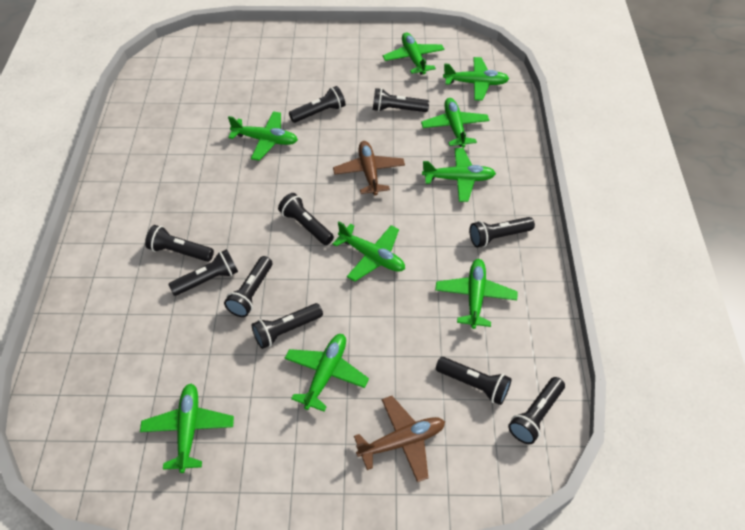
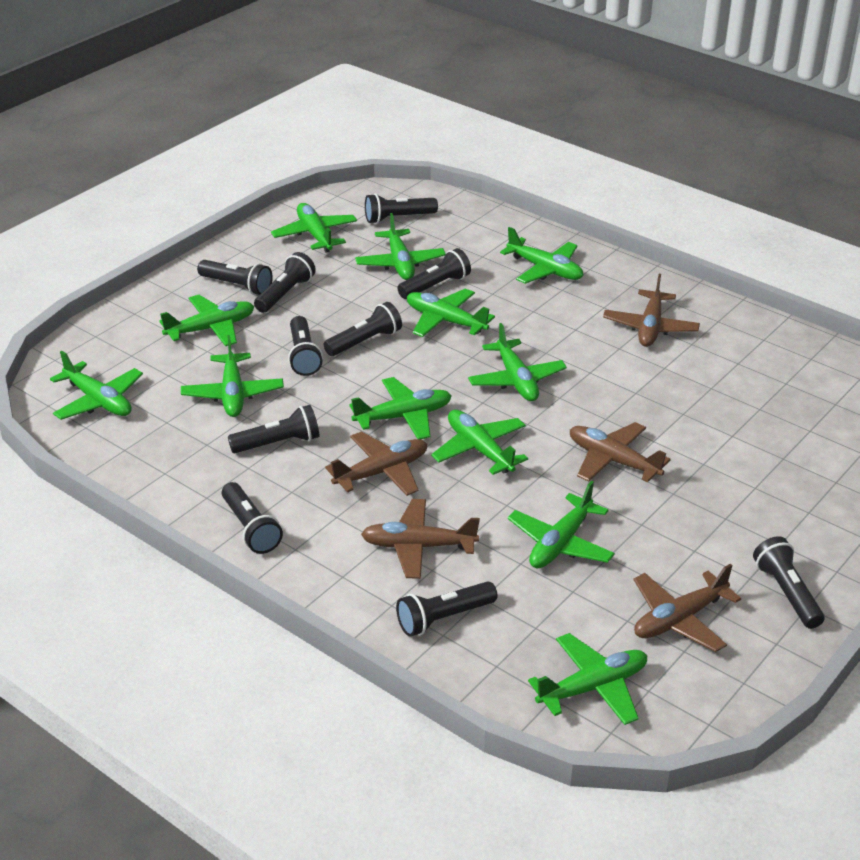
brown plane: 2 -> 5
green plane: 9 -> 12

